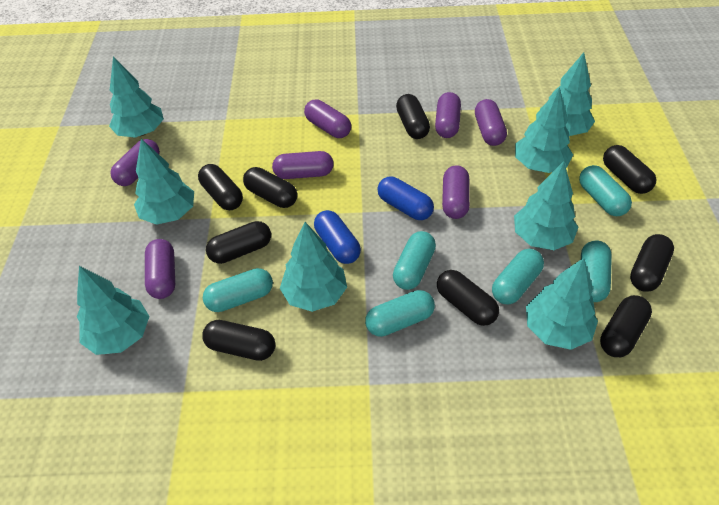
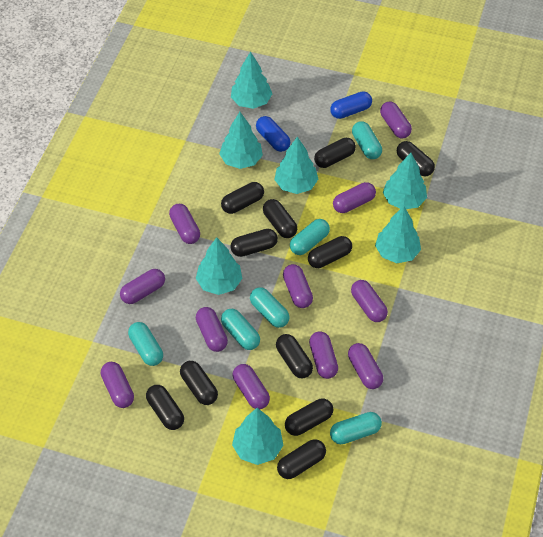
black capsule: 9 -> 11
purple capsule: 7 -> 11
turquoise tree: 8 -> 7

